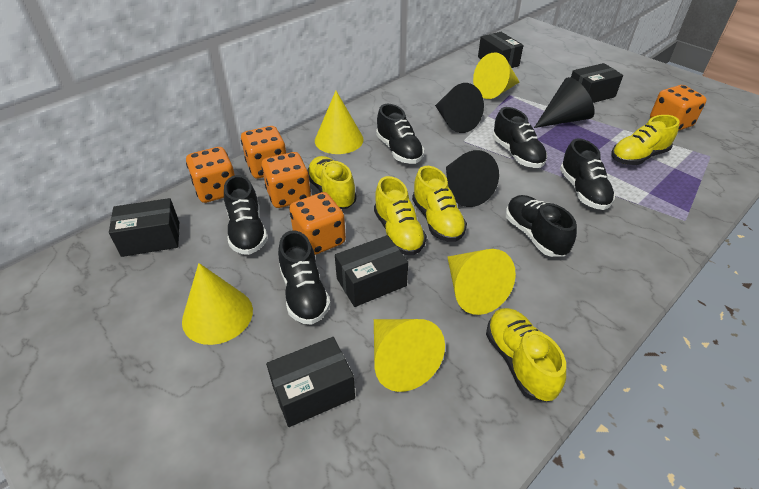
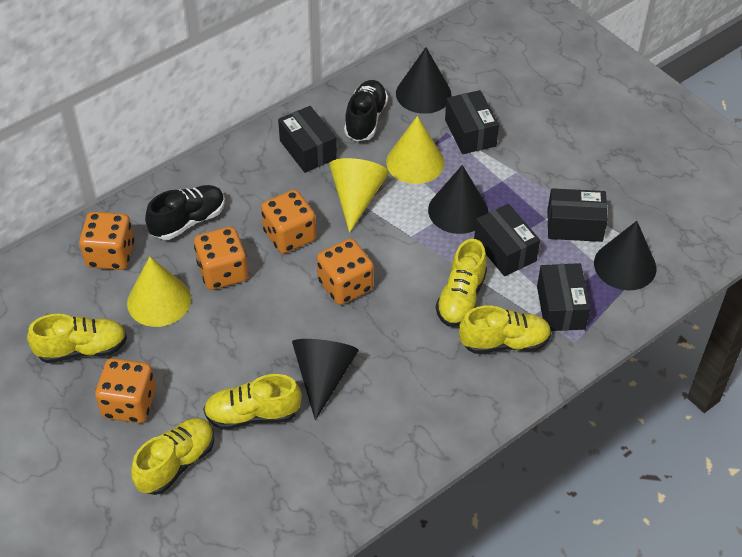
black cone: 3 -> 4
black shoe: 6 -> 2
yellow cone: 5 -> 3

